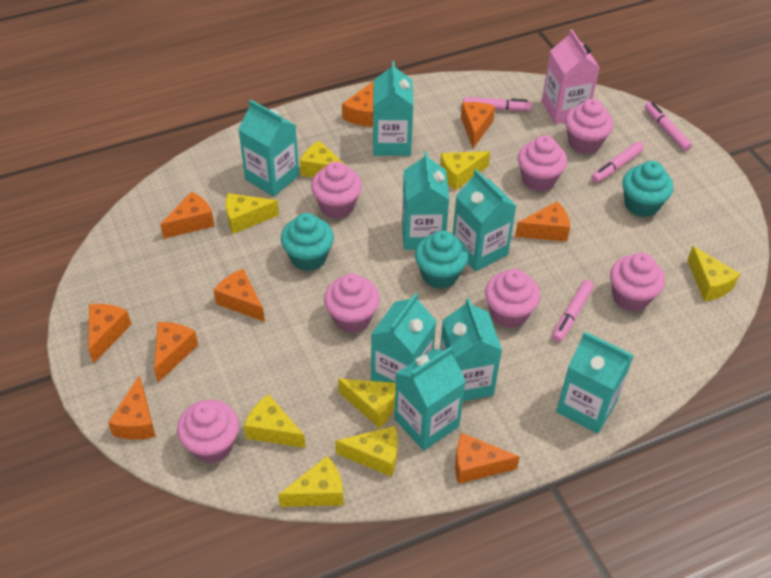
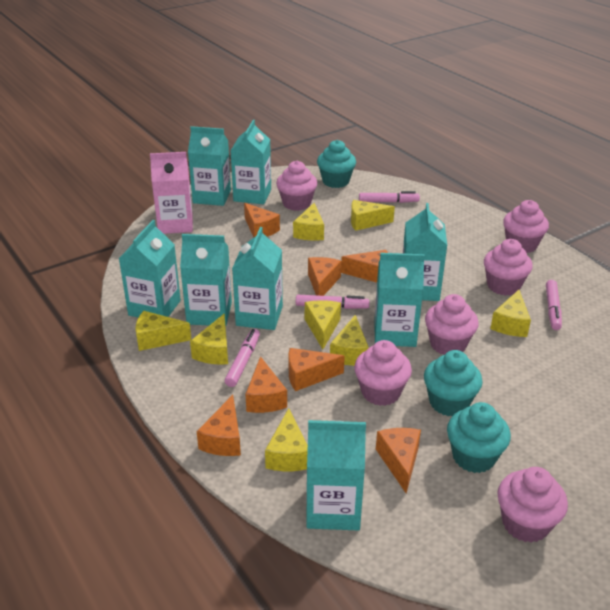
orange cheese: 9 -> 7
pink cupcake: 7 -> 6

